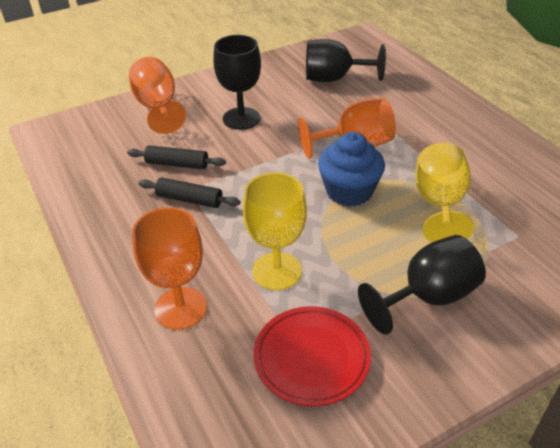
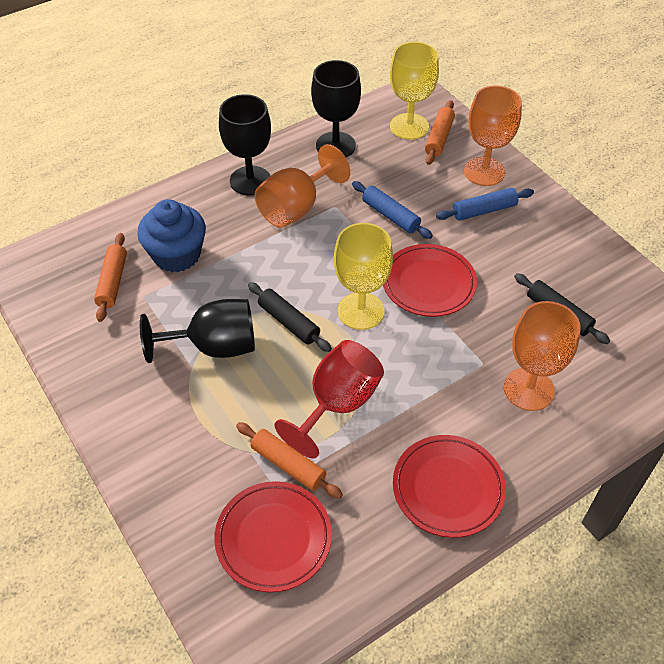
blue rolling pin: 0 -> 2
orange rolling pin: 0 -> 3
red goblet: 0 -> 1
red plate: 1 -> 3

